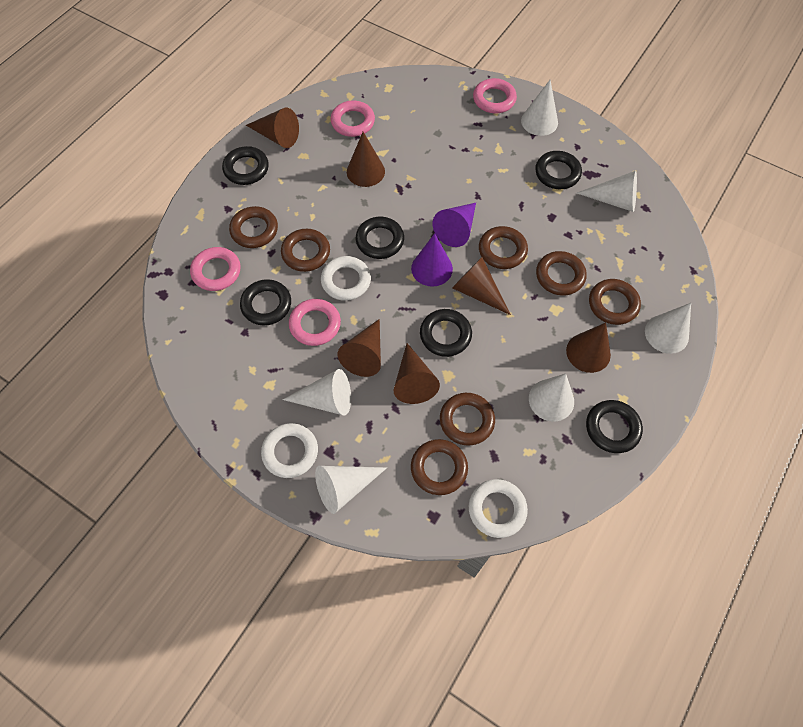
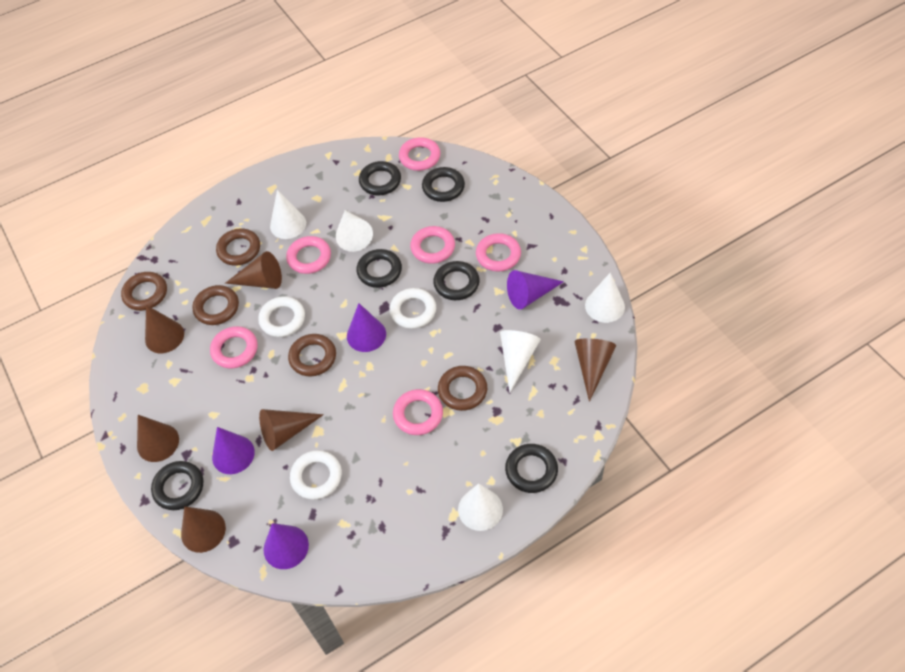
brown ring: 7 -> 5
pink ring: 4 -> 6
purple cone: 2 -> 4
white cone: 6 -> 5

